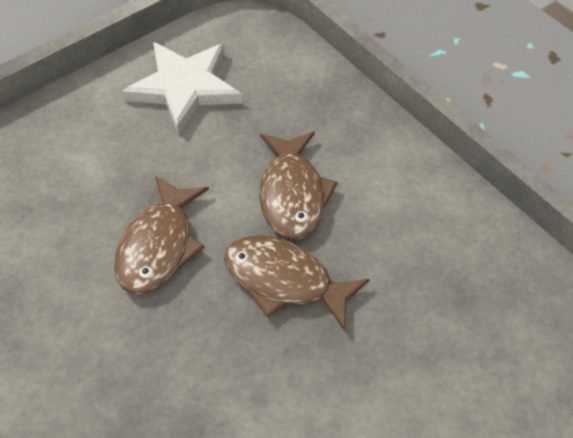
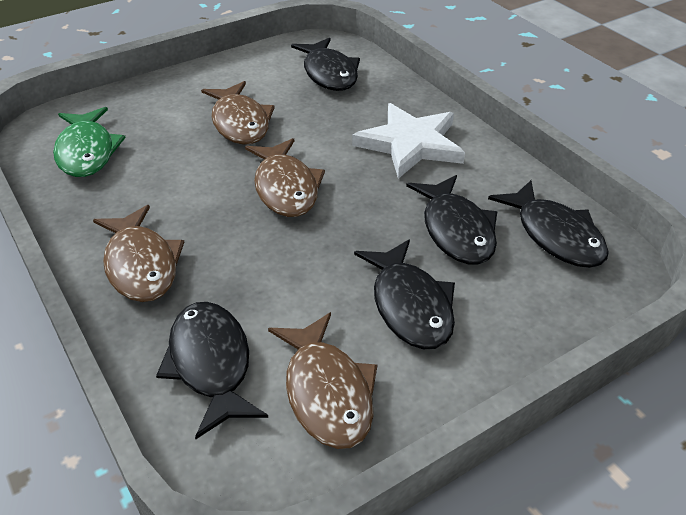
black fish: 0 -> 5
brown fish: 3 -> 4
green fish: 0 -> 1

